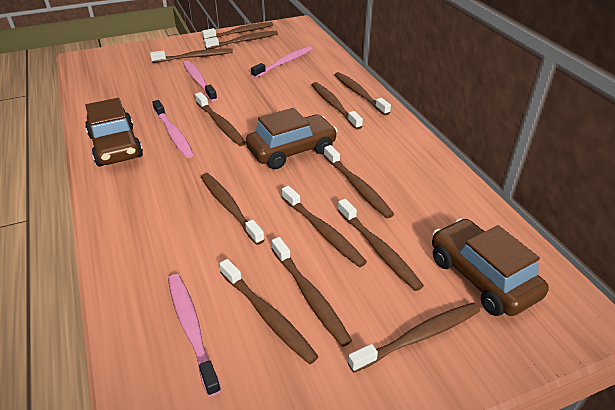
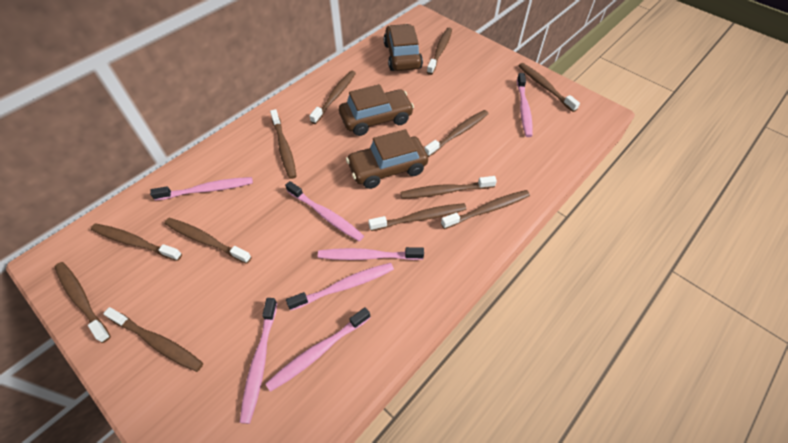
brown toothbrush: 13 -> 12
pink toothbrush: 4 -> 7

